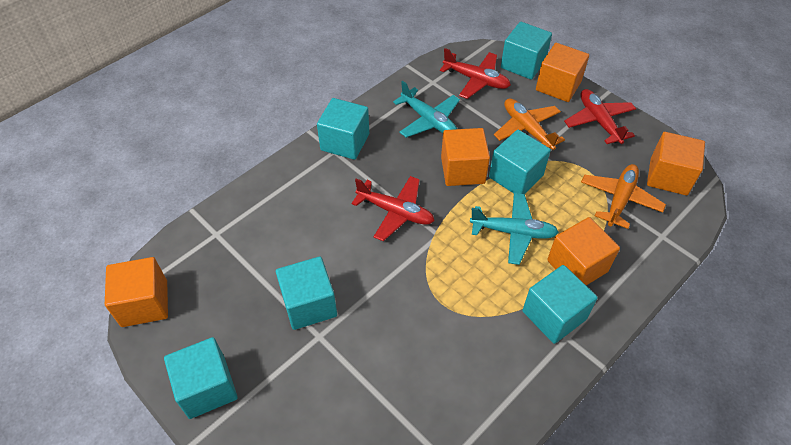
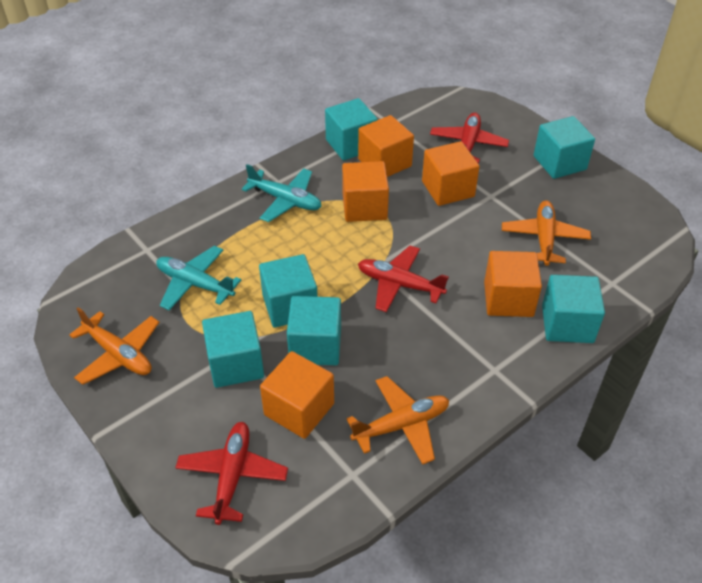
orange plane: 2 -> 3

